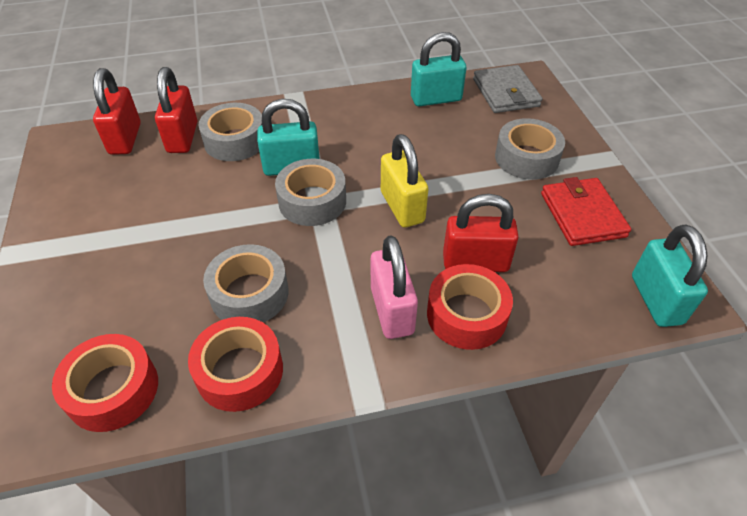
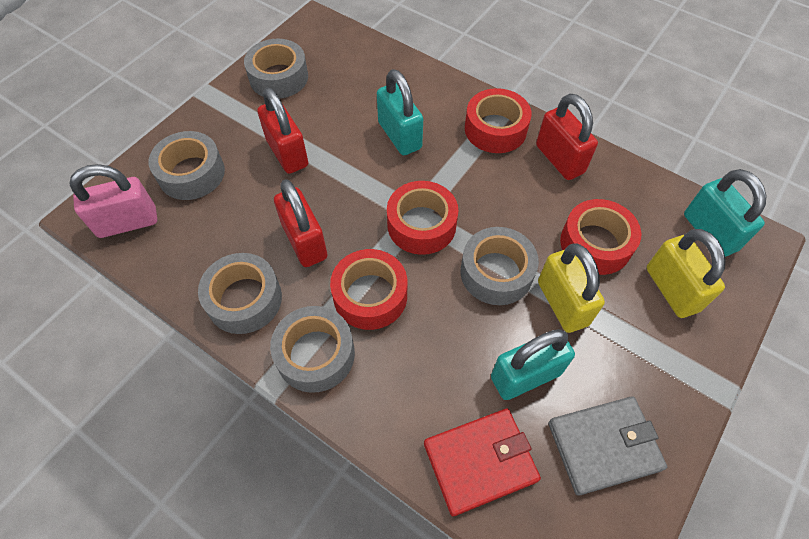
grey tape: 4 -> 5
red tape: 3 -> 4
yellow padlock: 1 -> 2

